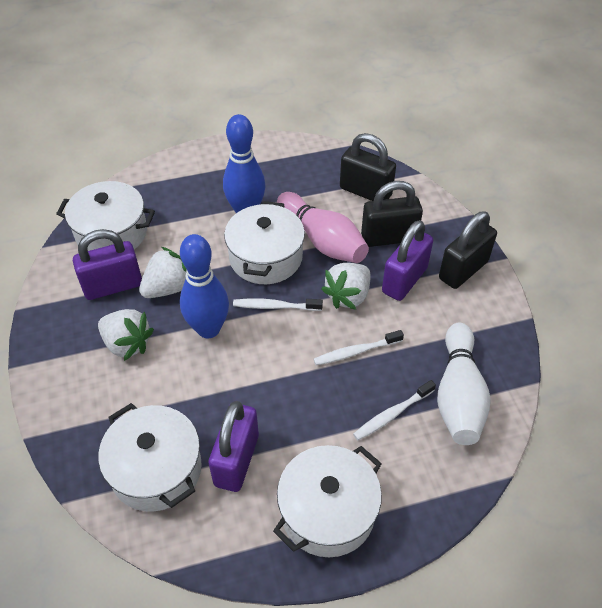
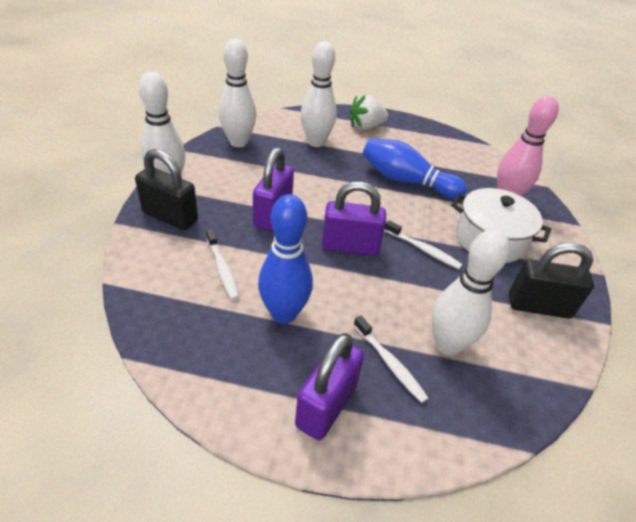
black padlock: 3 -> 2
white bowling pin: 1 -> 4
white pot: 4 -> 1
white strawberry: 3 -> 1

